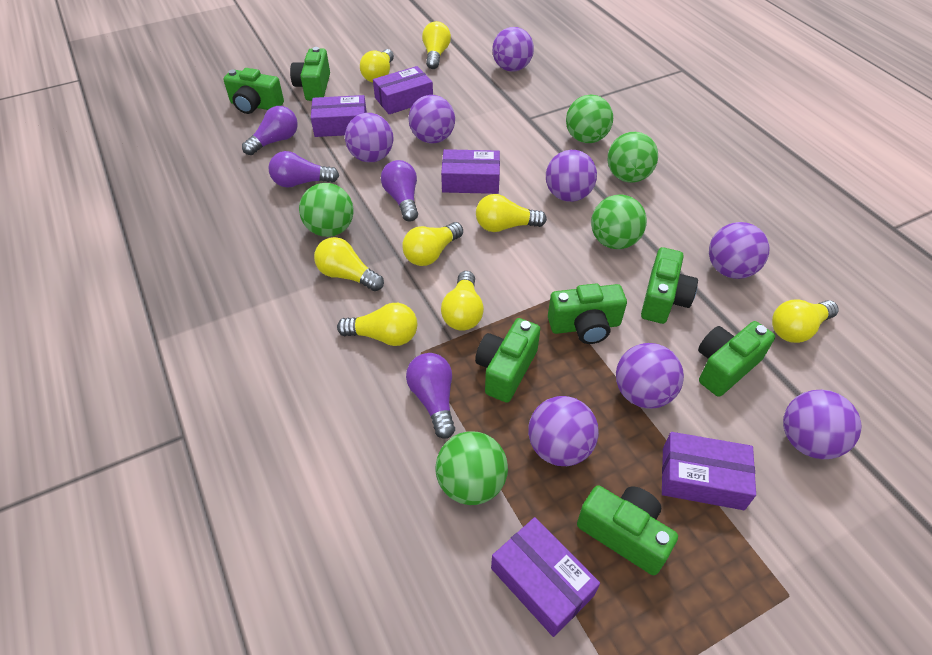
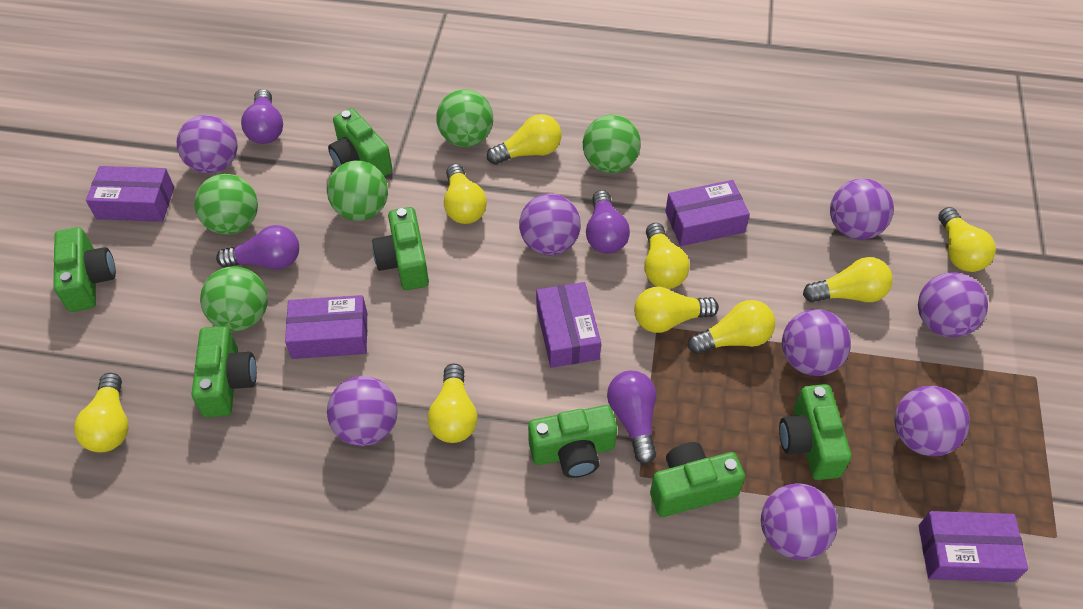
yellow light bulb: 8 -> 9

